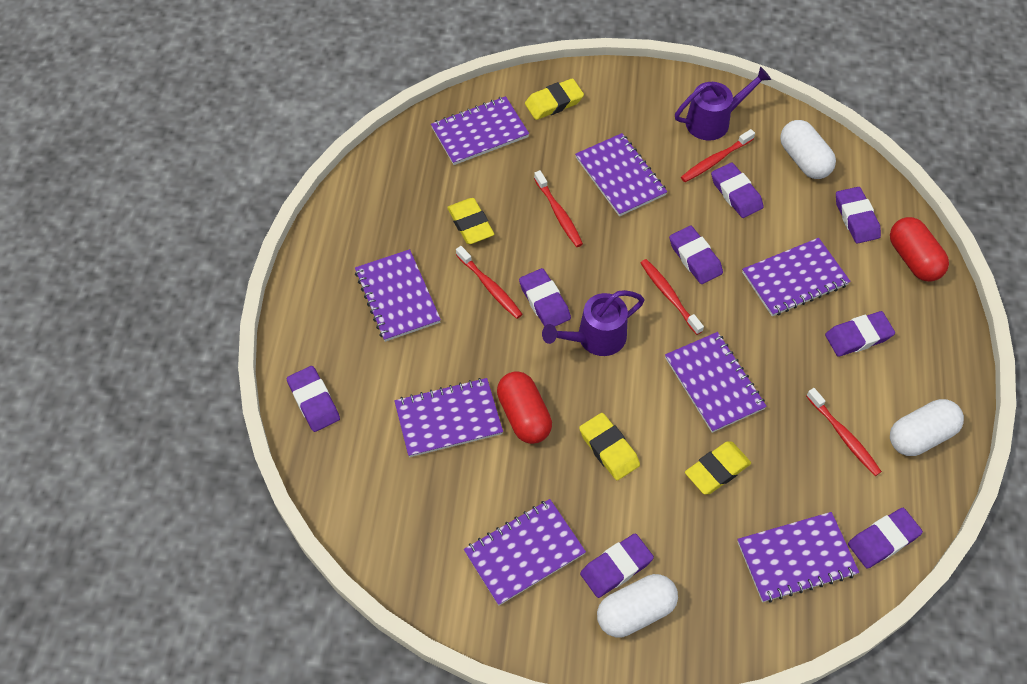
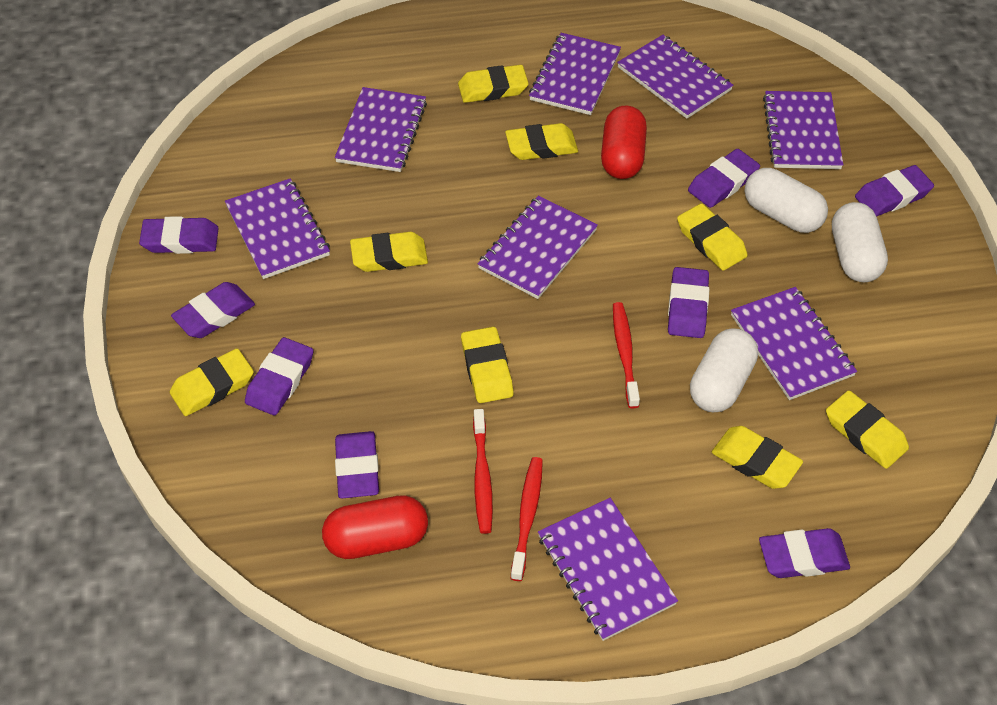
purple watering can: 2 -> 0
red toothbrush: 5 -> 3
yellow eraser: 4 -> 8

